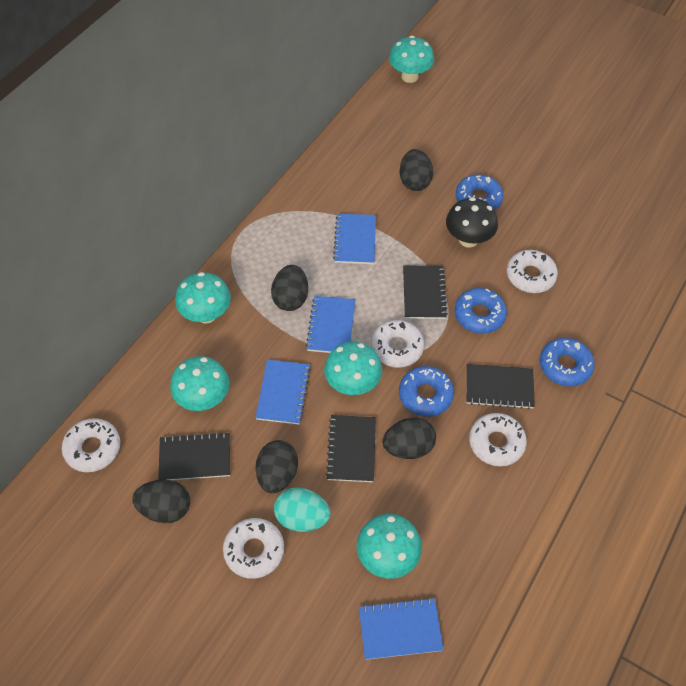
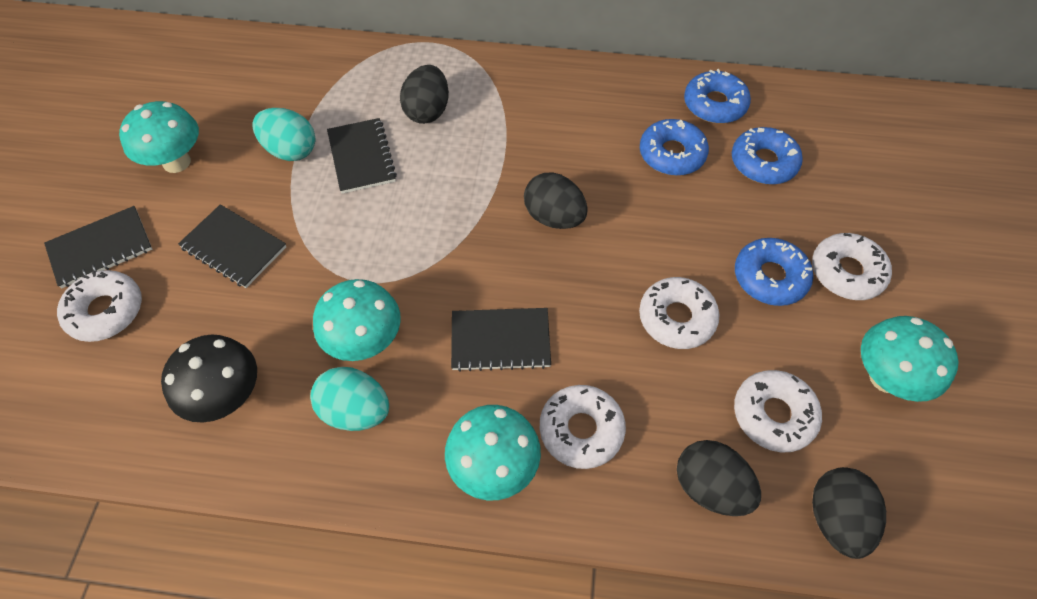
black egg: 5 -> 4
blue notebook: 4 -> 0
turquoise egg: 1 -> 2
turquoise mushroom: 5 -> 4

